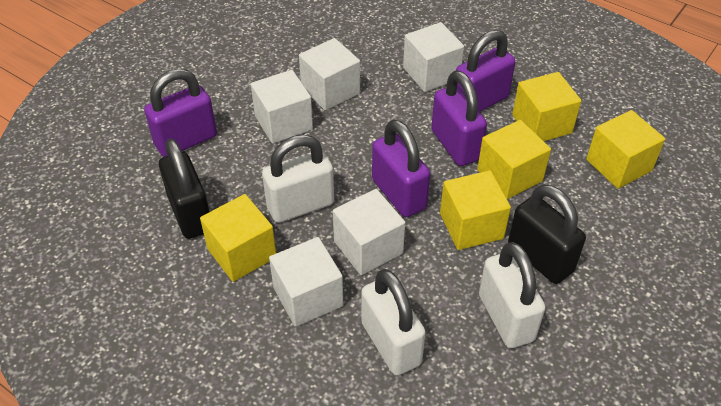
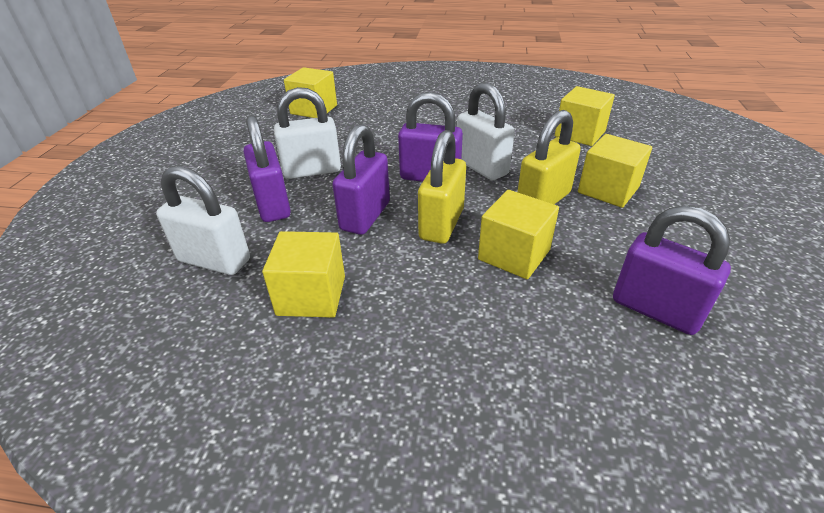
black padlock: 2 -> 0
white cube: 5 -> 0
yellow padlock: 0 -> 2

